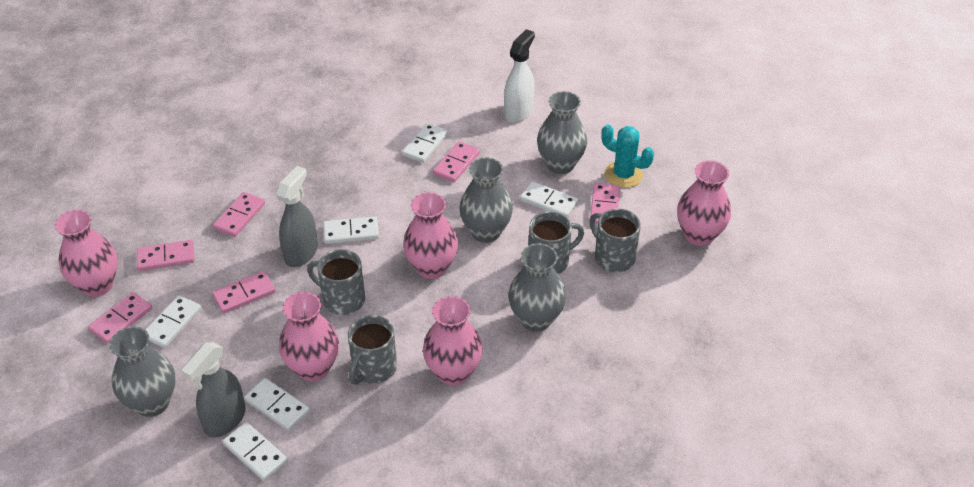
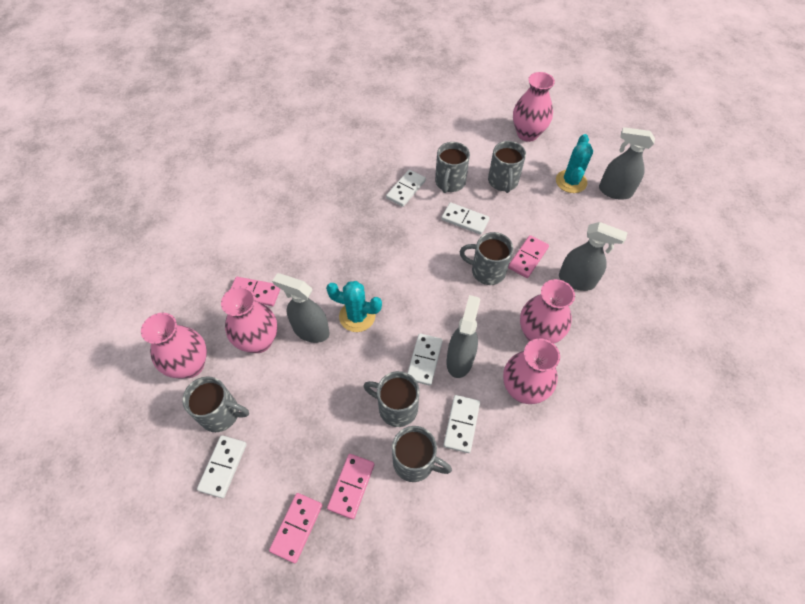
grey mug: 4 -> 6
grey spray bottle: 2 -> 4
grey vase: 4 -> 0
pink domino: 6 -> 4
turquoise cactus: 1 -> 2
white domino: 6 -> 5
white spray bottle: 1 -> 0

